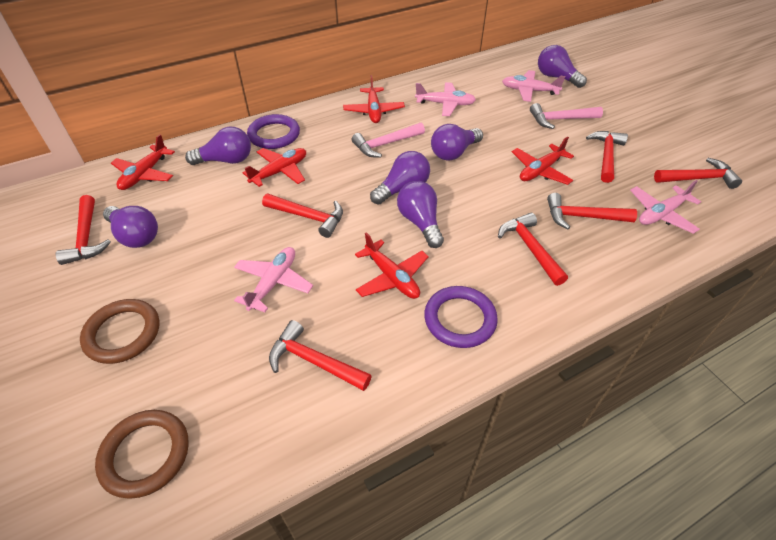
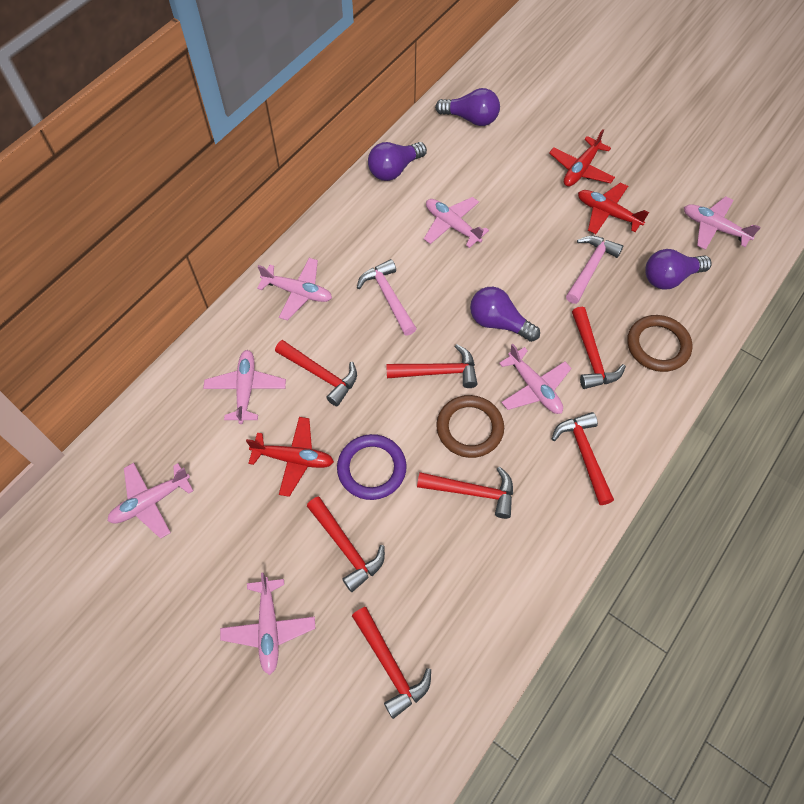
pink plane: 4 -> 7
purple light bulb: 6 -> 4
purple ring: 2 -> 1
red plane: 5 -> 3

